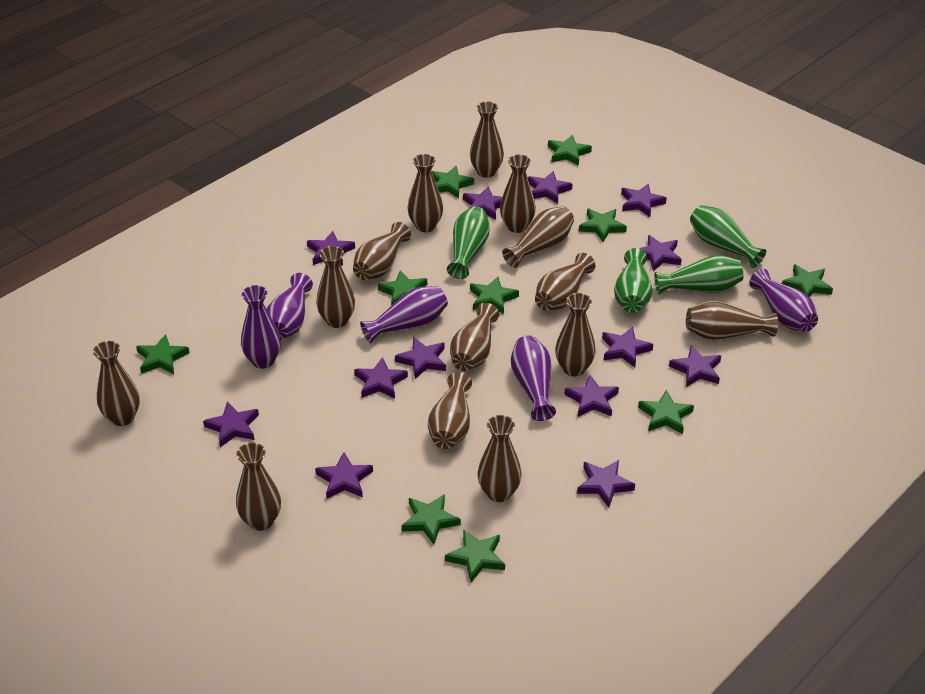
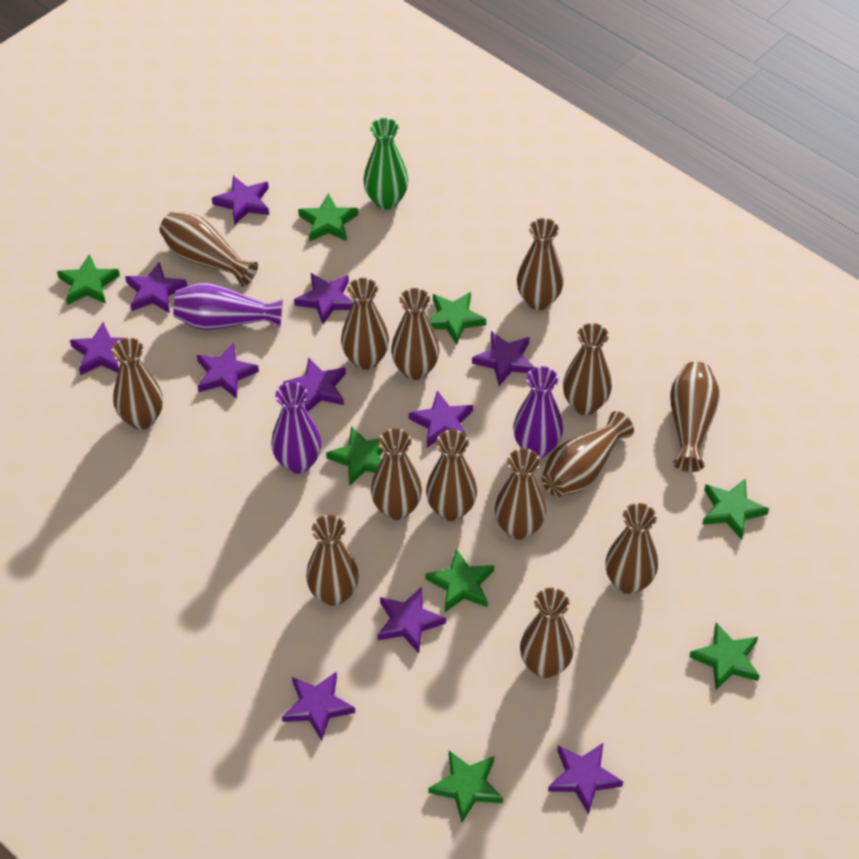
green star: 10 -> 8
green vase: 4 -> 1
purple star: 13 -> 11
purple vase: 5 -> 3

